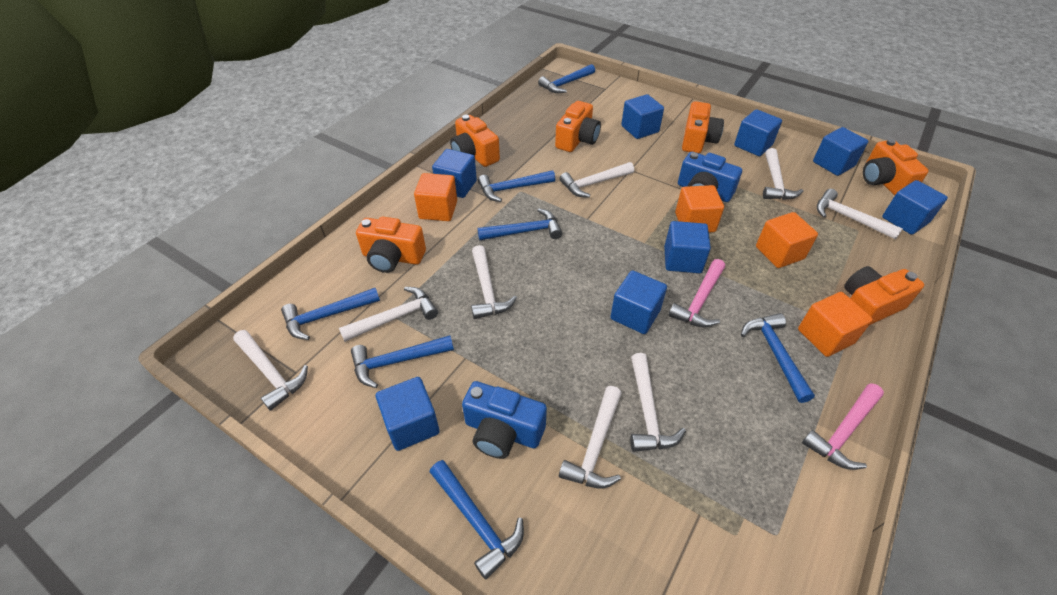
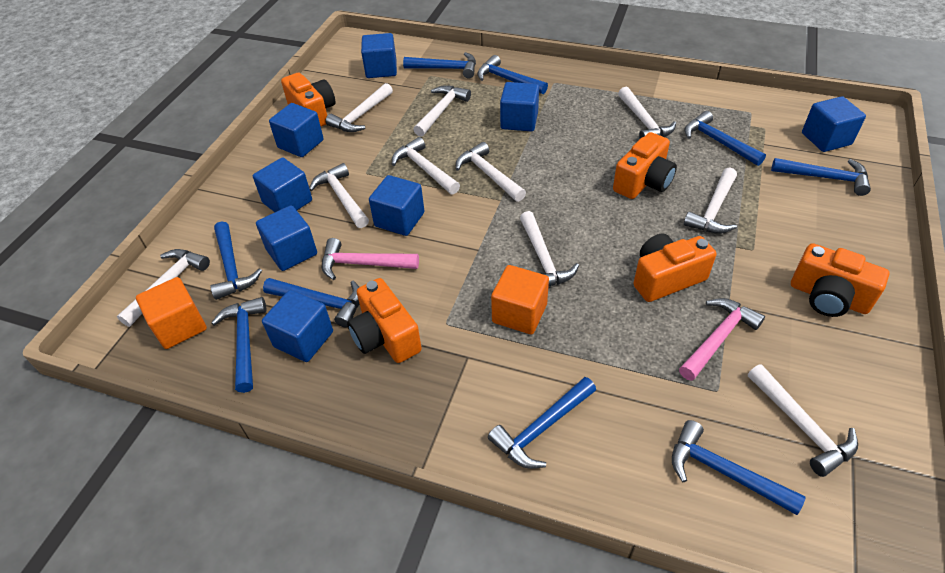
blue camera: 2 -> 0
blue hammer: 7 -> 9
orange camera: 6 -> 5
orange cube: 4 -> 2
white hammer: 8 -> 10

